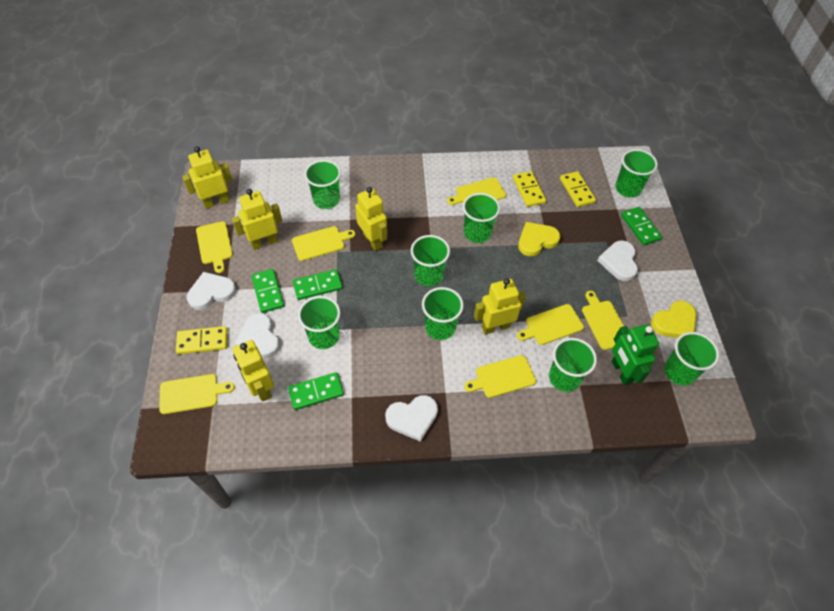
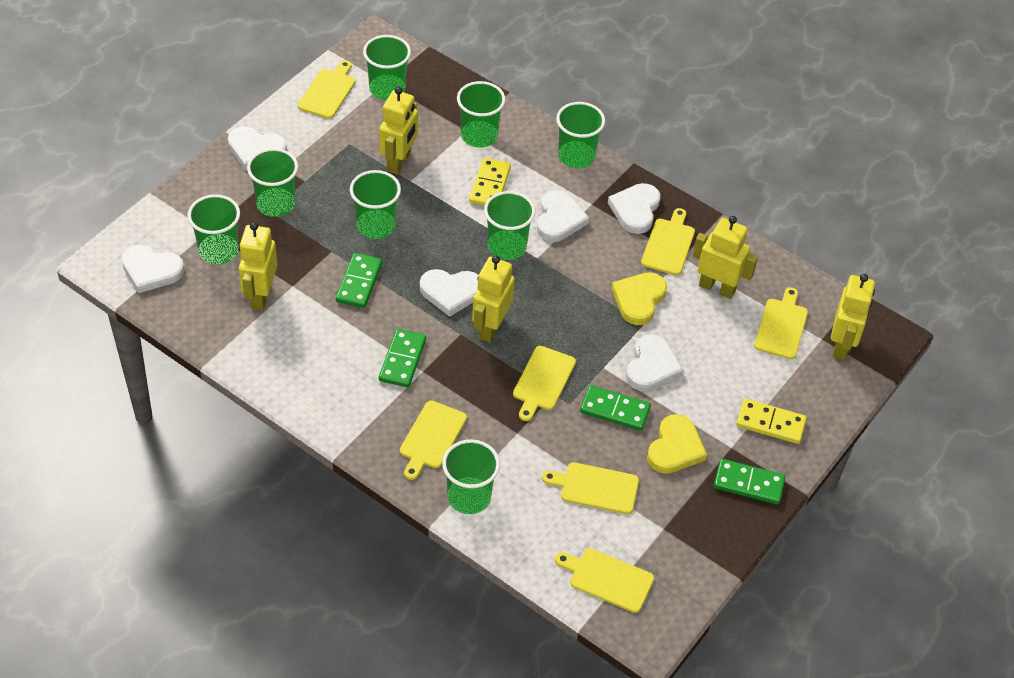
green robot: 1 -> 0
white heart: 4 -> 6
yellow domino: 3 -> 2

